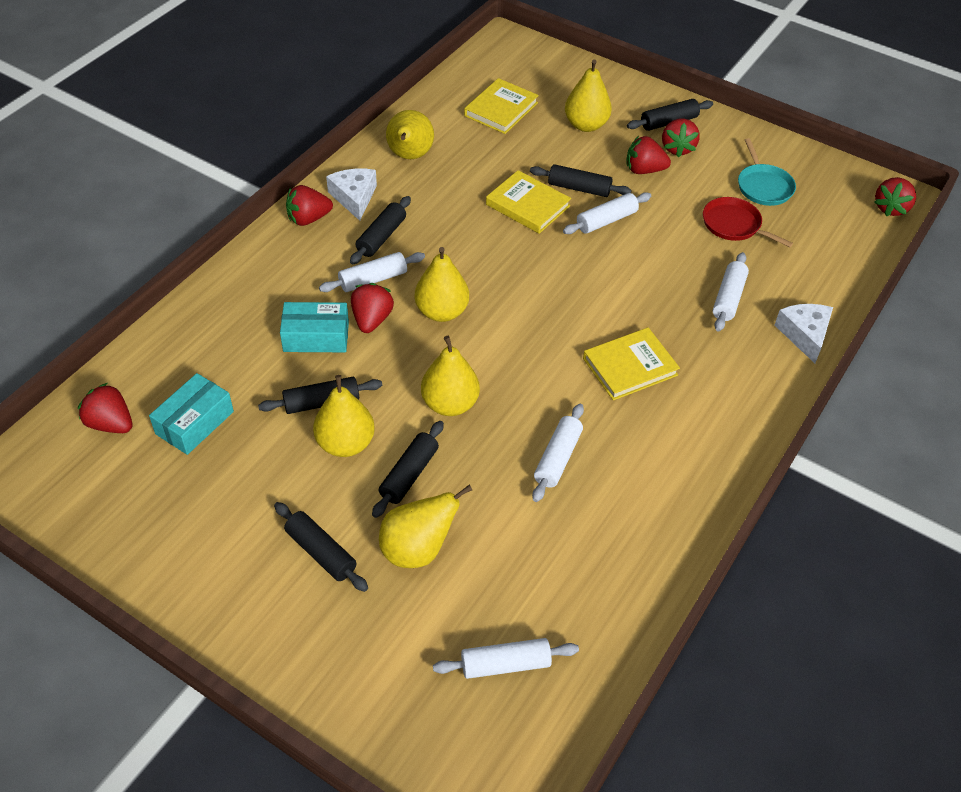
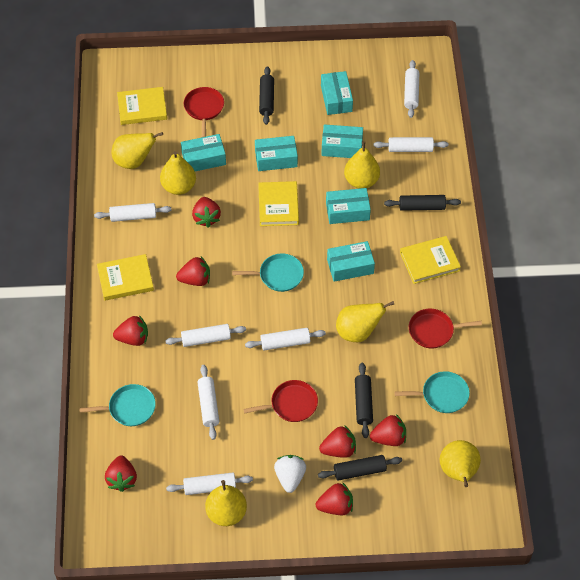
black rolling pin: 6 -> 4
red pan: 1 -> 3
red strawberry: 6 -> 7
turquoise box: 2 -> 6
turquoise pan: 1 -> 3
white cheese: 2 -> 0
white rolling pin: 5 -> 7
white strawberry: 0 -> 1
yellow book: 3 -> 4

